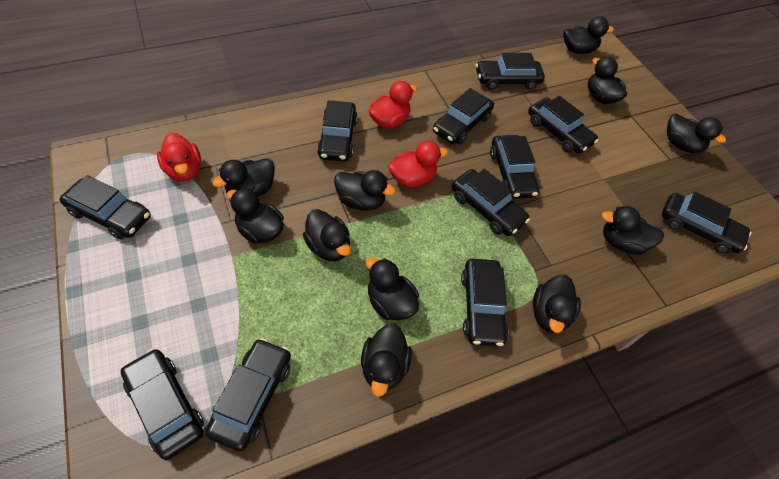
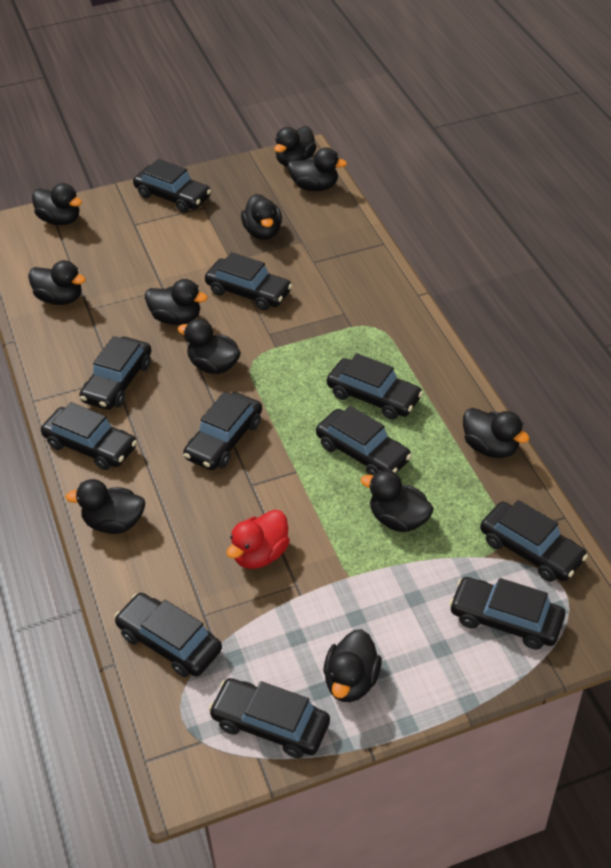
red duck: 3 -> 1

